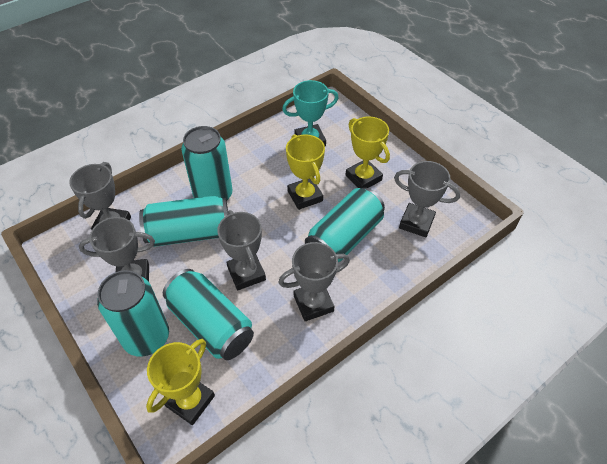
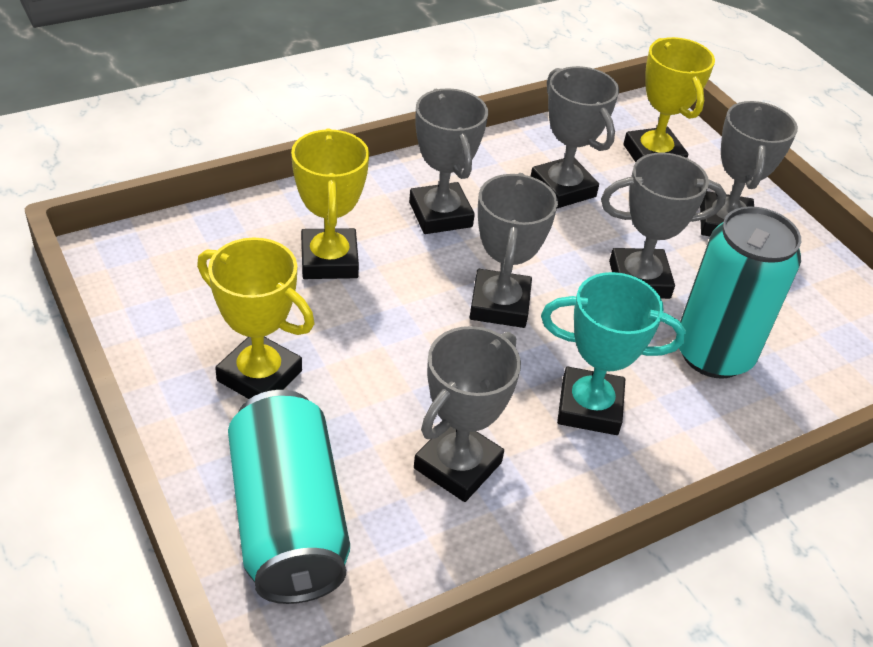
grey trophy: 5 -> 6
turquoise can: 5 -> 2

